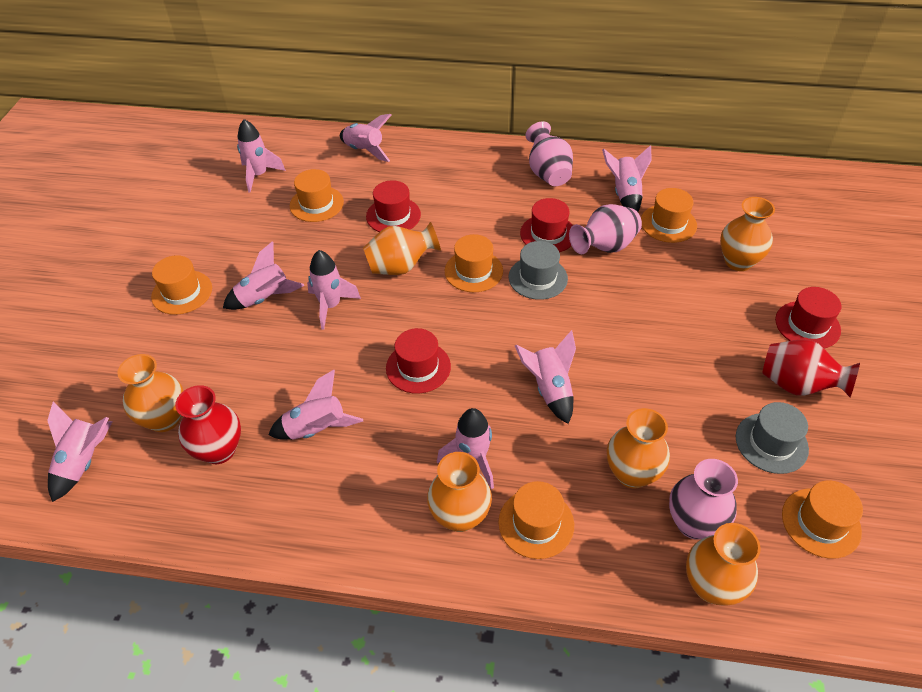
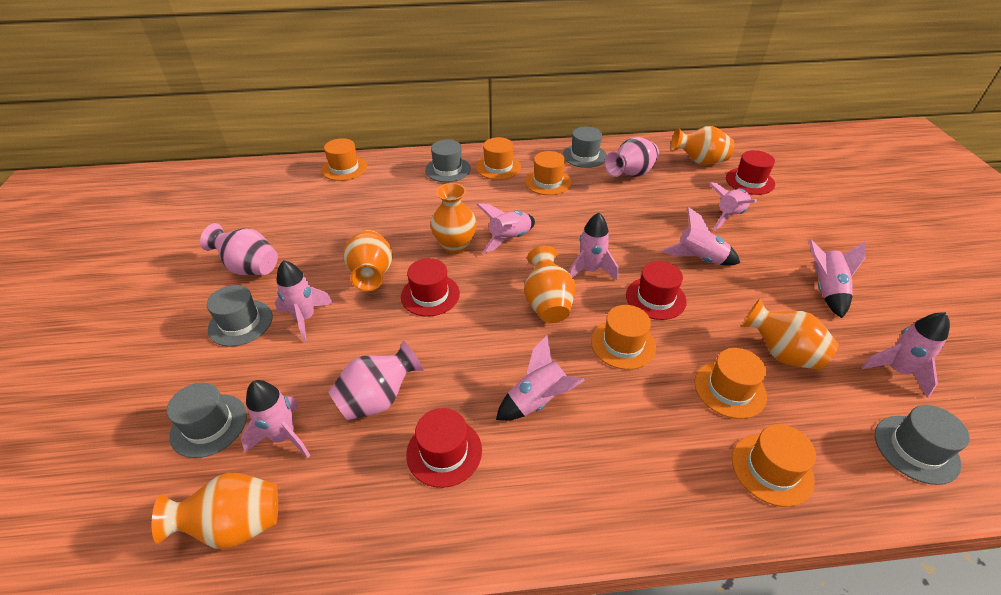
grey hat: 2 -> 5
red vase: 2 -> 0

